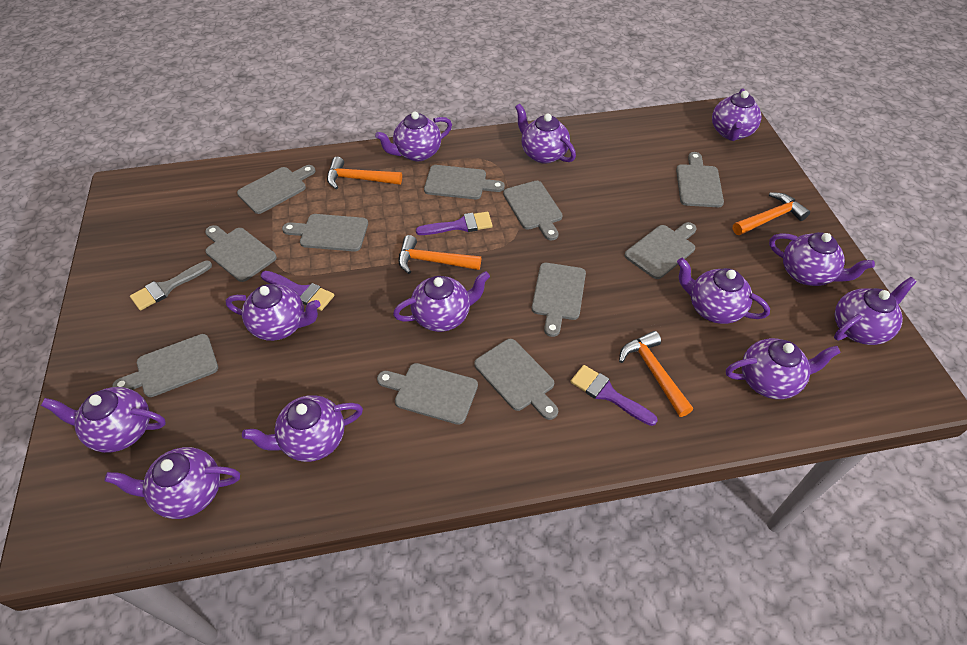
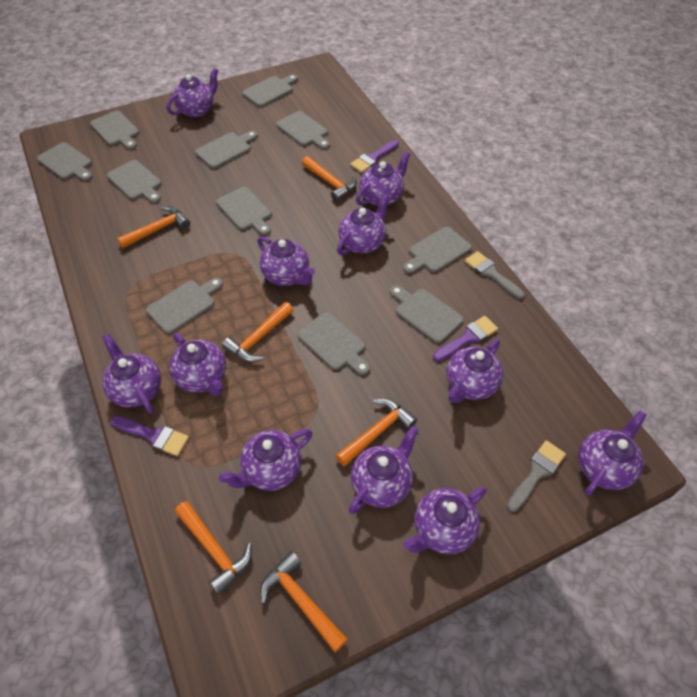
grey brush: 1 -> 2
orange hammer: 4 -> 6
purple teapot: 12 -> 11

